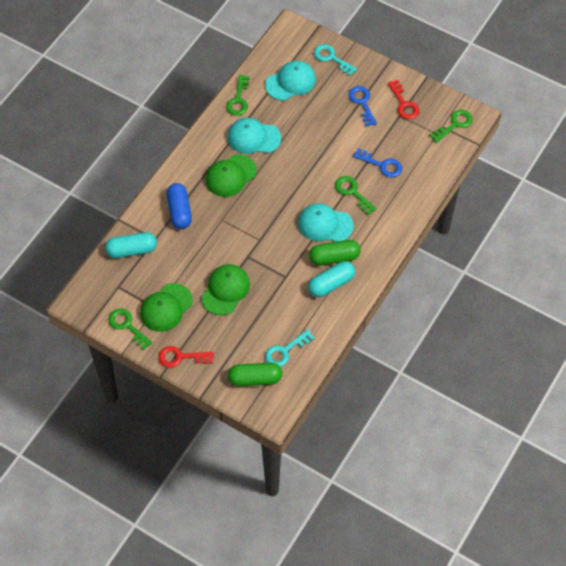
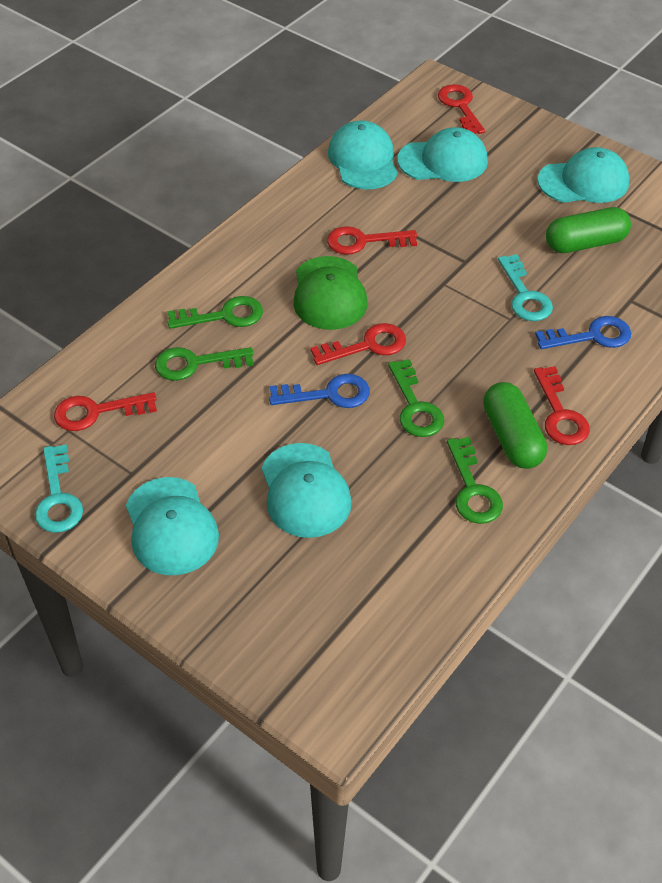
blue capsule: 1 -> 0
green cap: 3 -> 1
red key: 2 -> 5
turquoise cap: 3 -> 5
turquoise capsule: 2 -> 0

